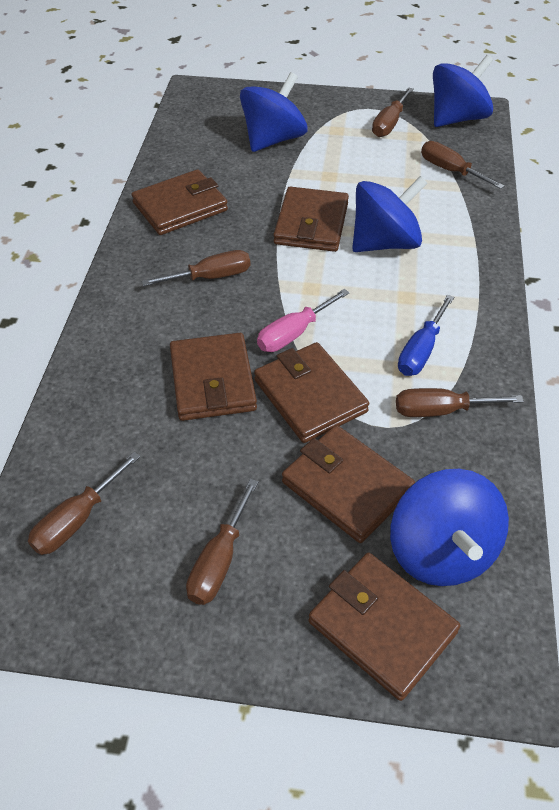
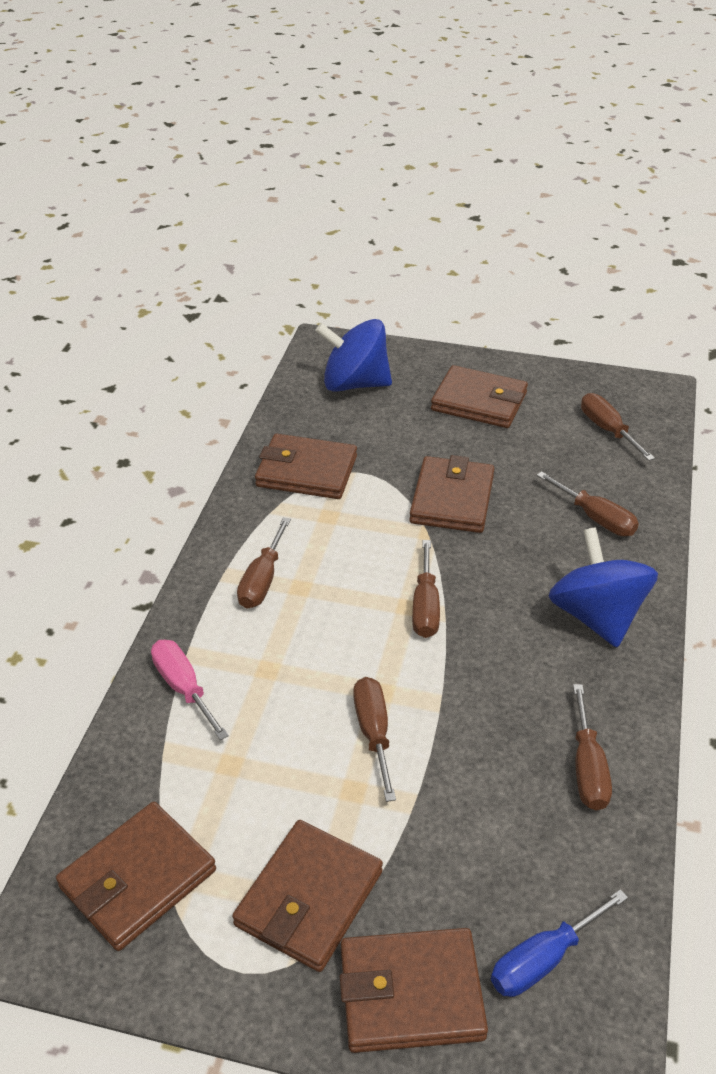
blue spinning top: 4 -> 2

